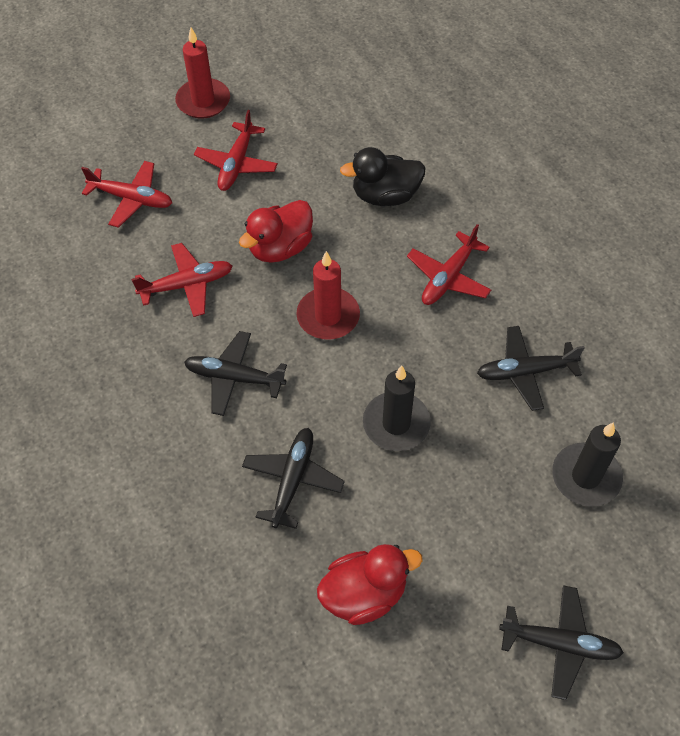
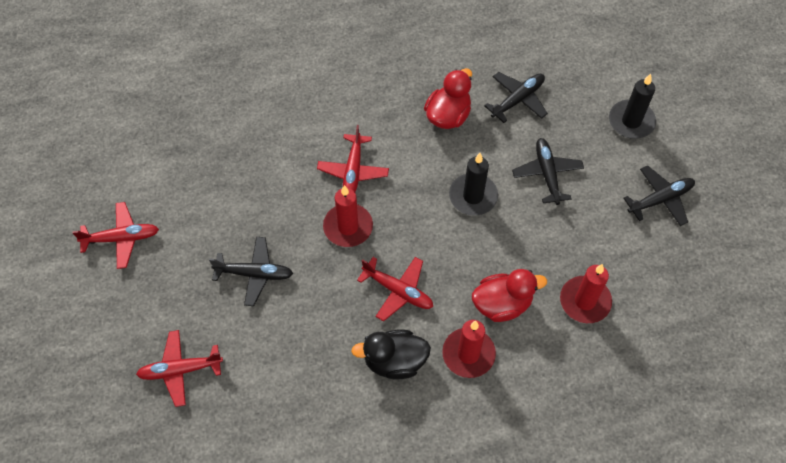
red candle: 2 -> 3

